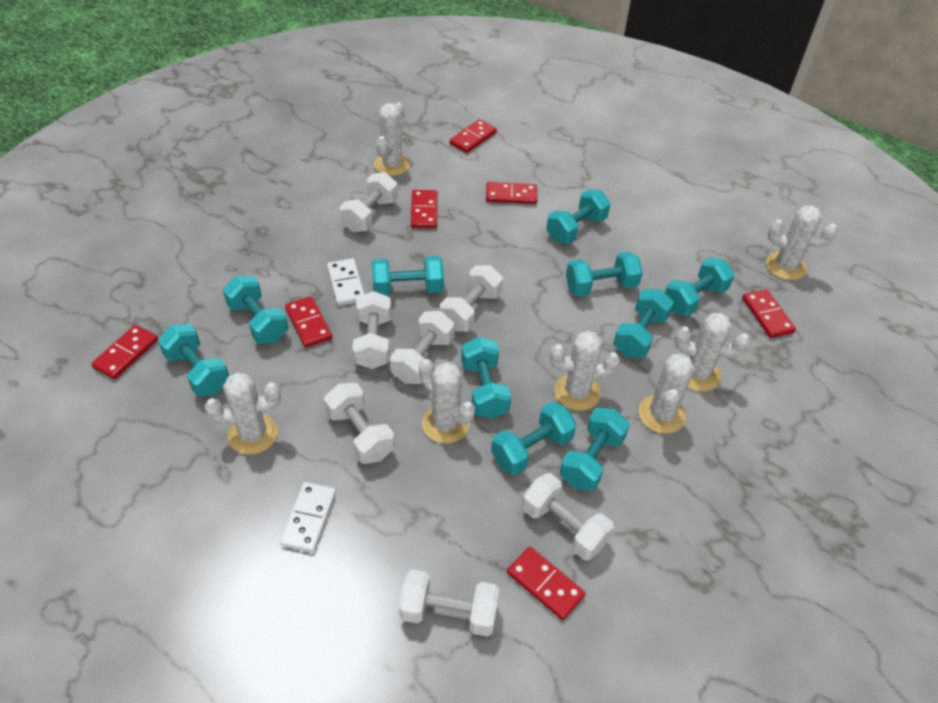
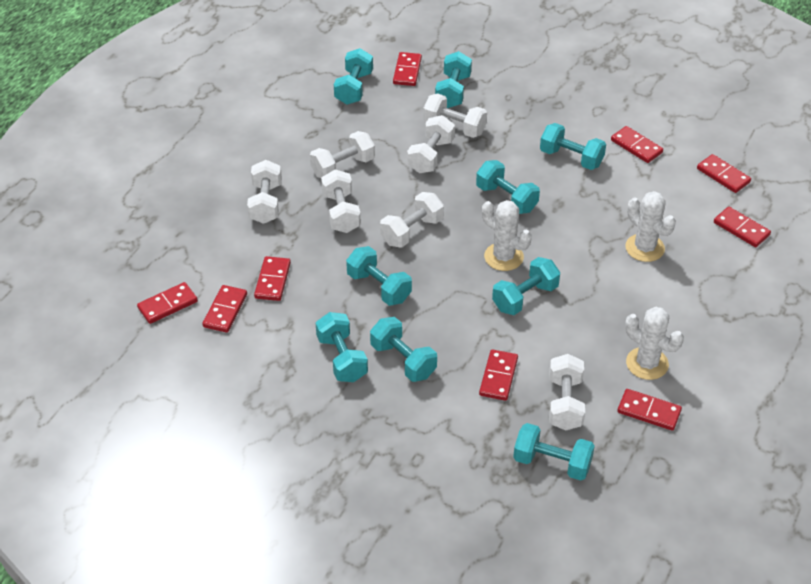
red domino: 7 -> 9
turquoise dumbbell: 10 -> 9
white cactus: 7 -> 3
white domino: 2 -> 0

